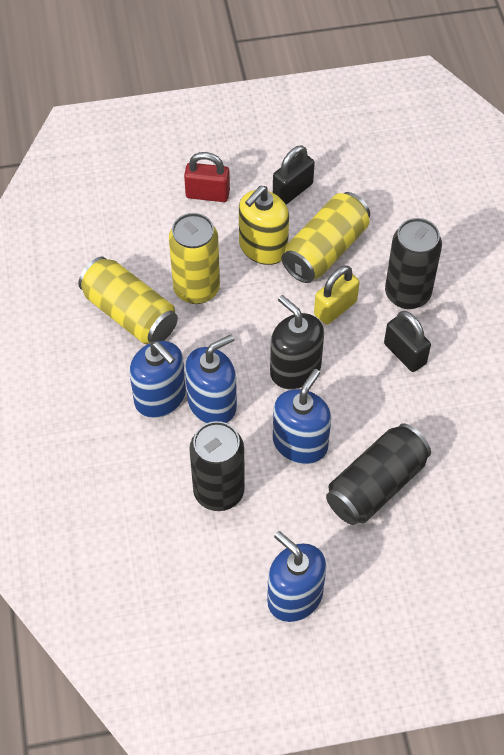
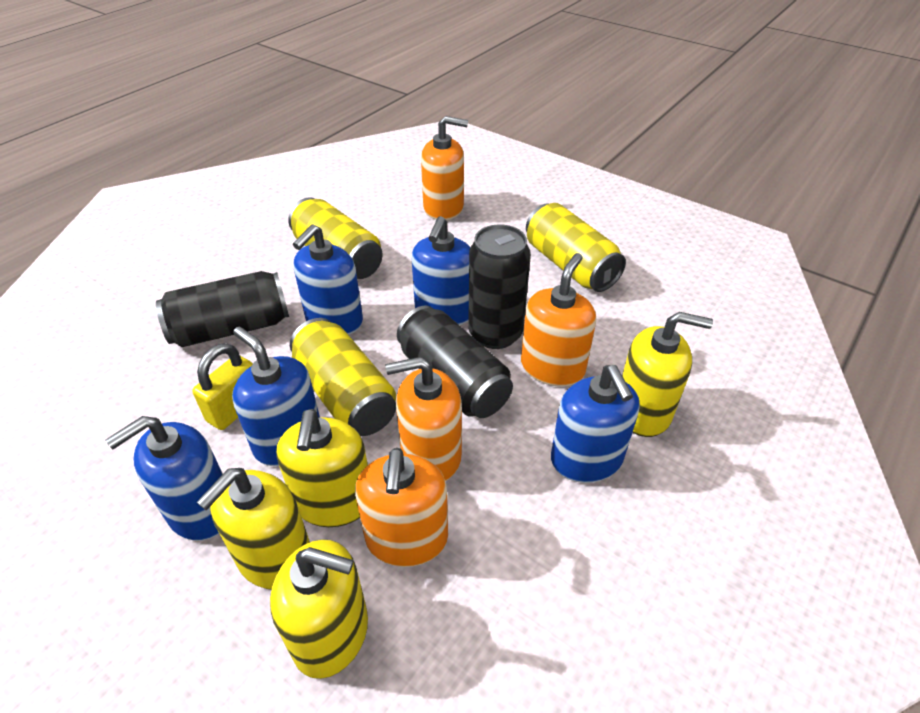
black padlock: 2 -> 0
black soap dispenser: 1 -> 0
blue soap dispenser: 4 -> 5
orange soap dispenser: 0 -> 4
red padlock: 1 -> 0
yellow soap dispenser: 1 -> 4

